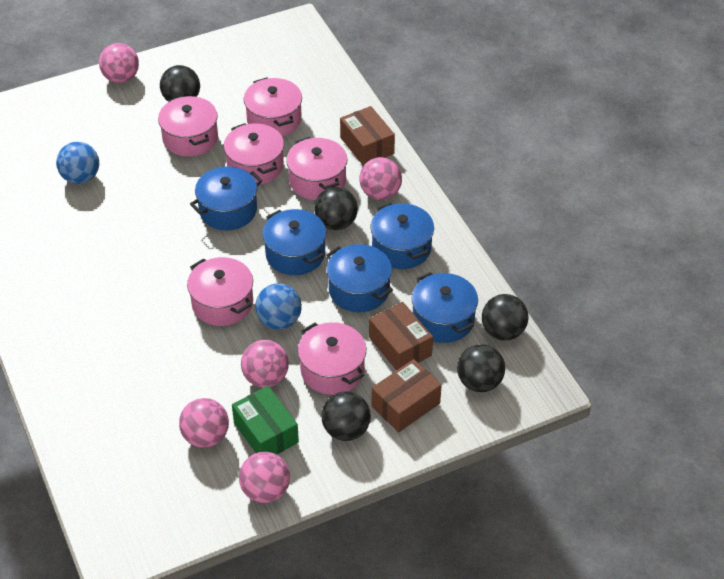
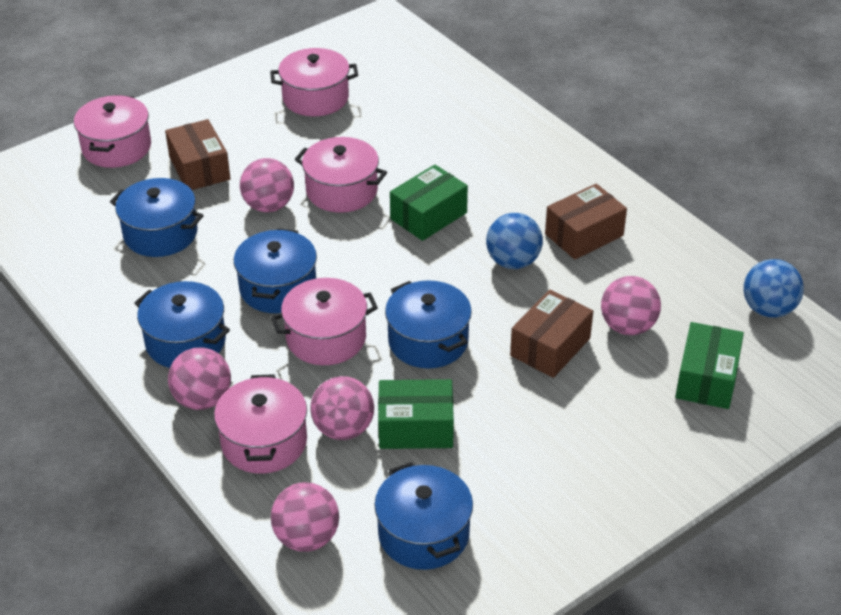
black ball: 5 -> 0
green box: 1 -> 3
pink pot: 6 -> 5

